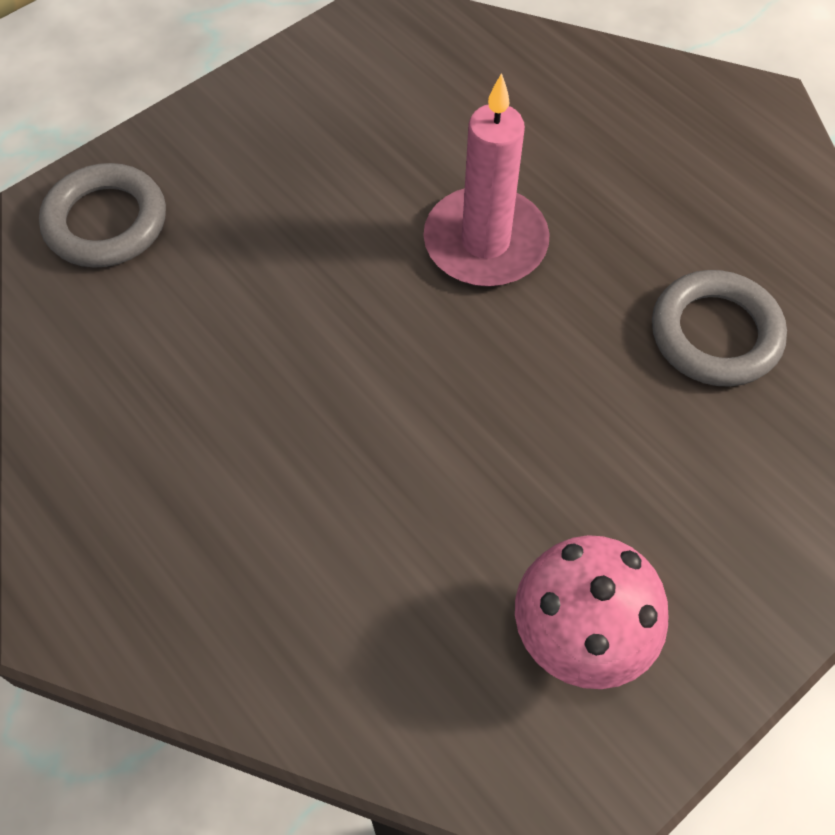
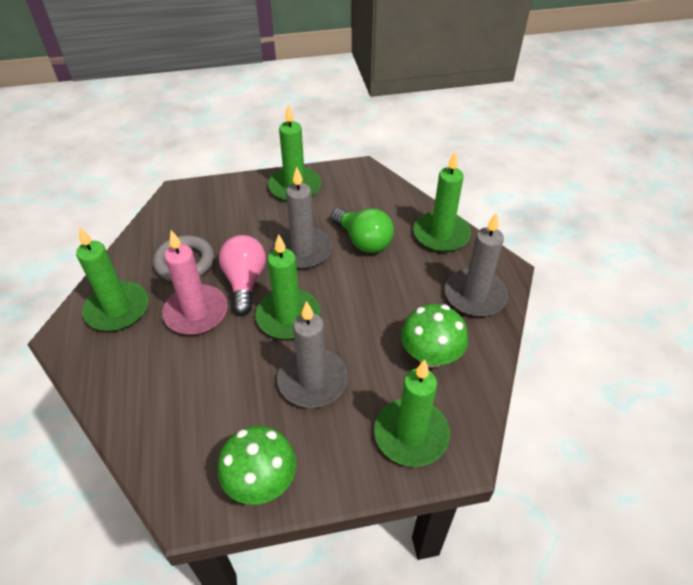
green candle: 0 -> 5
green light bulb: 0 -> 1
green mushroom: 0 -> 2
grey candle: 0 -> 3
grey ring: 2 -> 1
pink light bulb: 0 -> 1
pink mushroom: 1 -> 0

